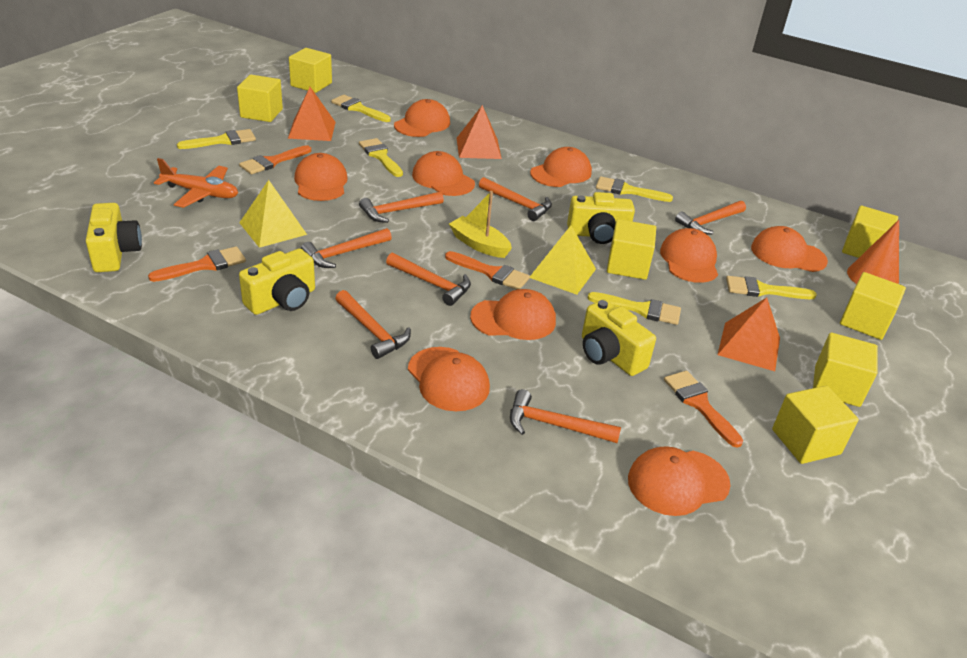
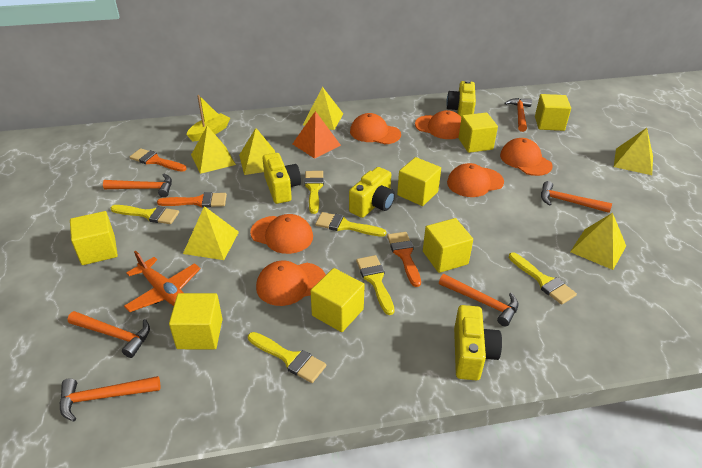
orange brush: 4 -> 3
orange cap: 9 -> 6
orange cone: 1 -> 0
orange hammer: 7 -> 6
orange pyramid: 3 -> 1
yellow pyramid: 2 -> 6

